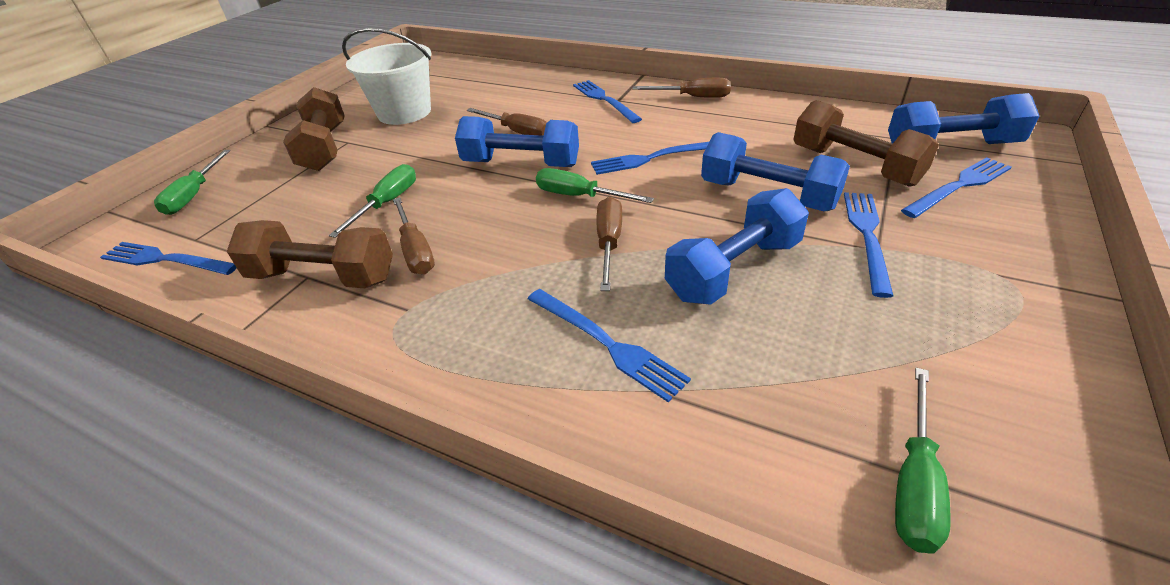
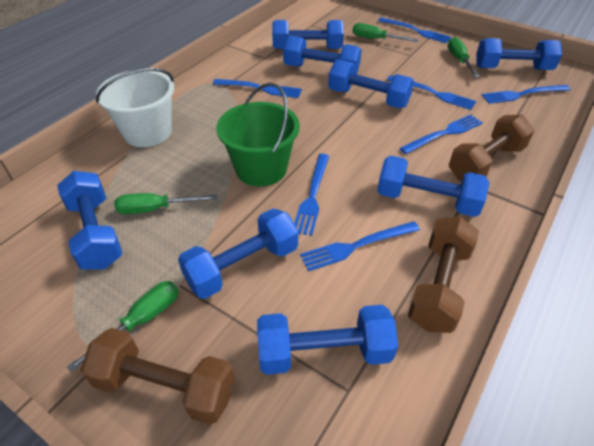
blue dumbbell: 4 -> 8
blue fork: 6 -> 7
brown screwdriver: 4 -> 0
green bucket: 0 -> 1

